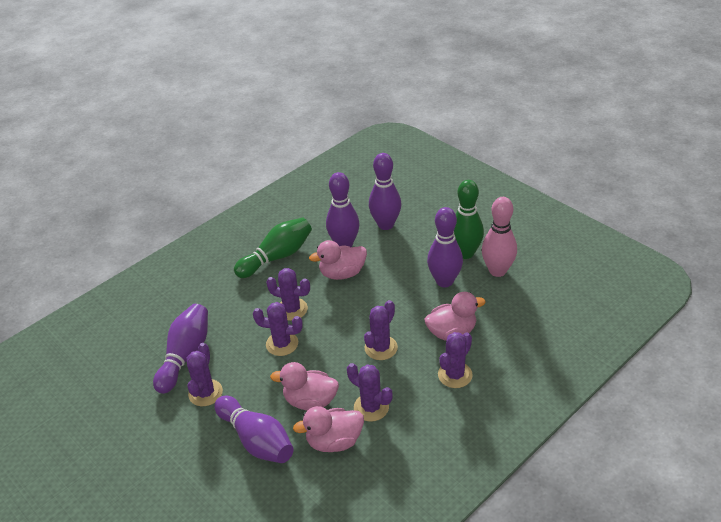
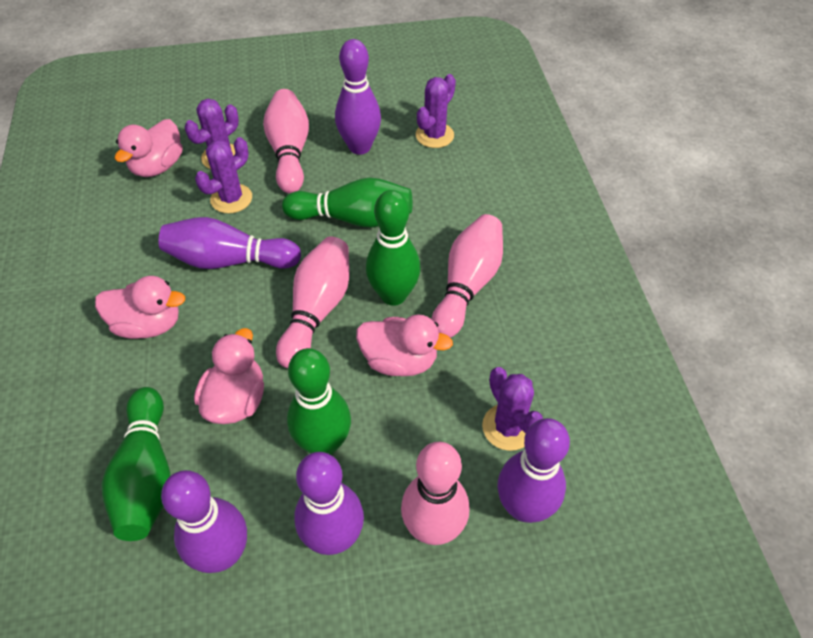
green bowling pin: 2 -> 4
pink bowling pin: 1 -> 4
purple cactus: 6 -> 4

